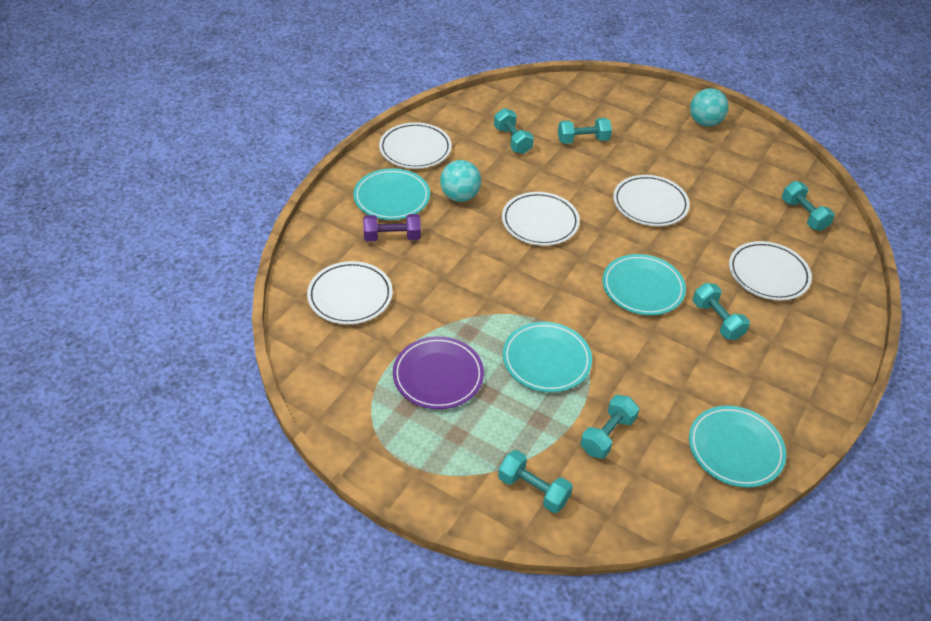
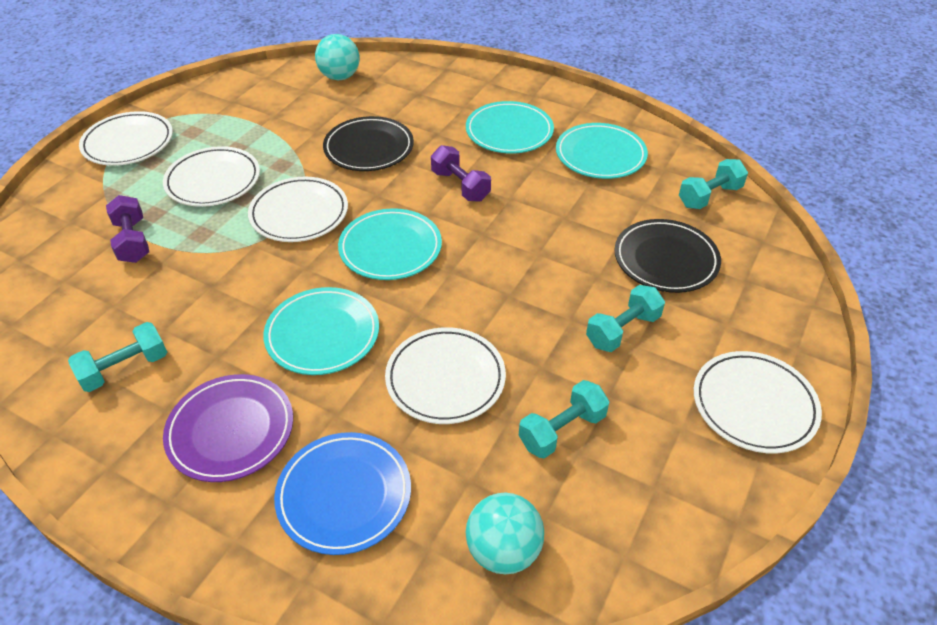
black plate: 0 -> 2
blue plate: 0 -> 1
purple dumbbell: 1 -> 2
turquoise dumbbell: 6 -> 4

